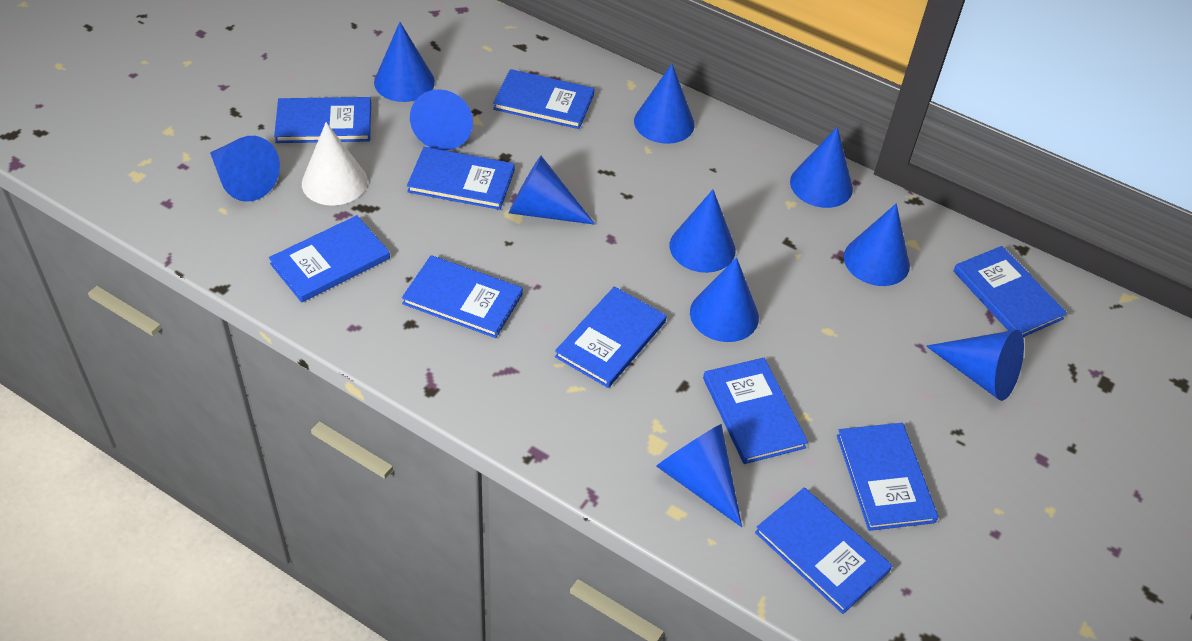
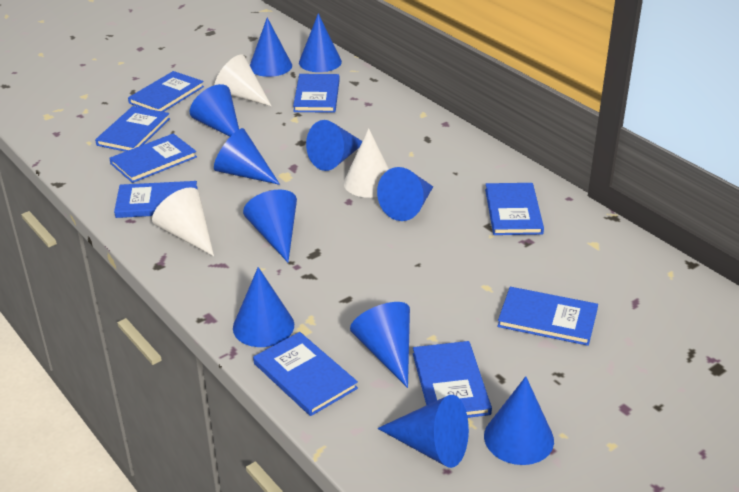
blue book: 10 -> 9
white cone: 1 -> 3

